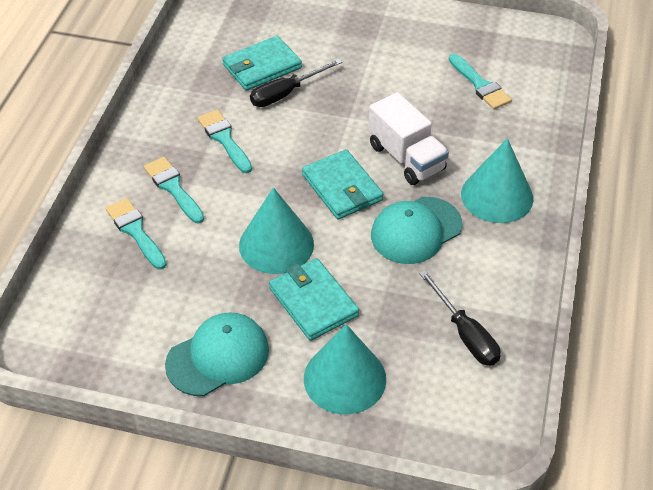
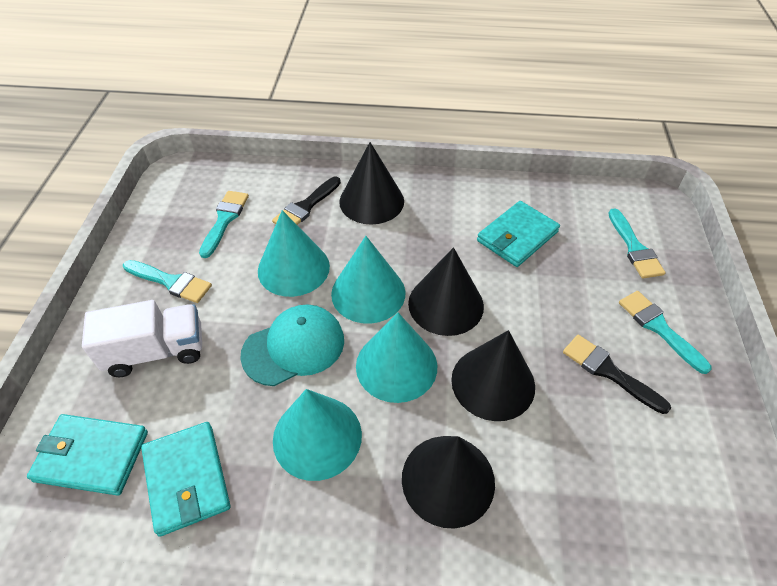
black brush: 0 -> 2
black cone: 0 -> 4
black screwdriver: 2 -> 0
turquoise cap: 2 -> 1
turquoise cone: 3 -> 4

